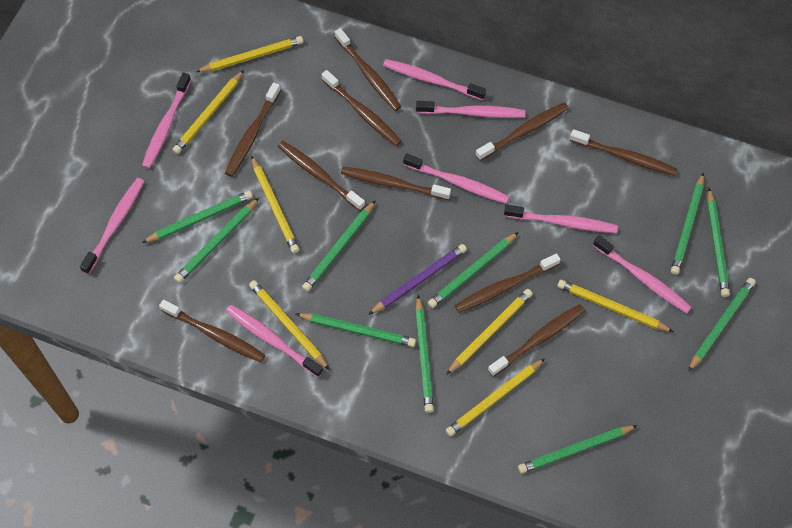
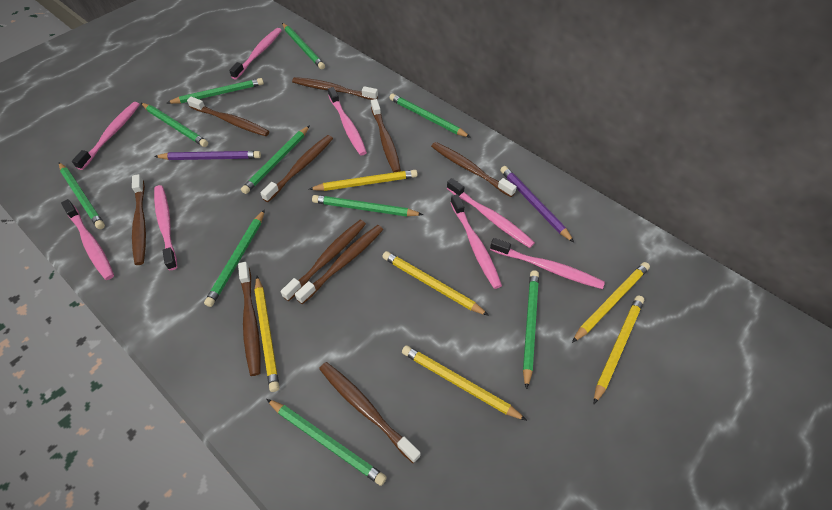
purple pencil: 1 -> 2
yellow pencil: 7 -> 6

